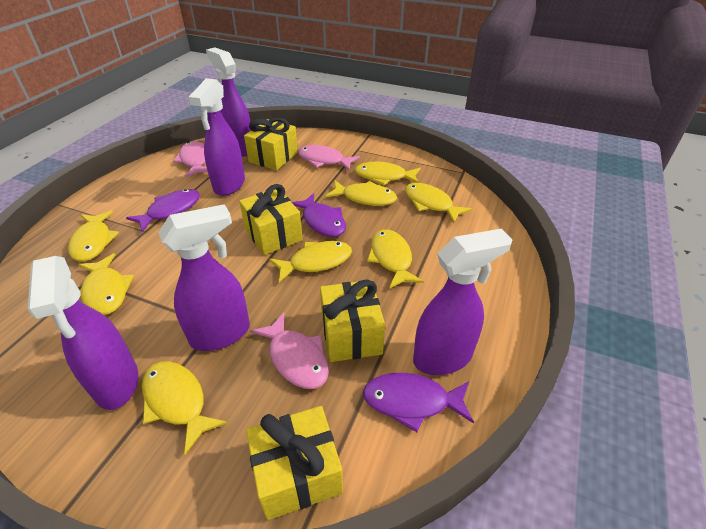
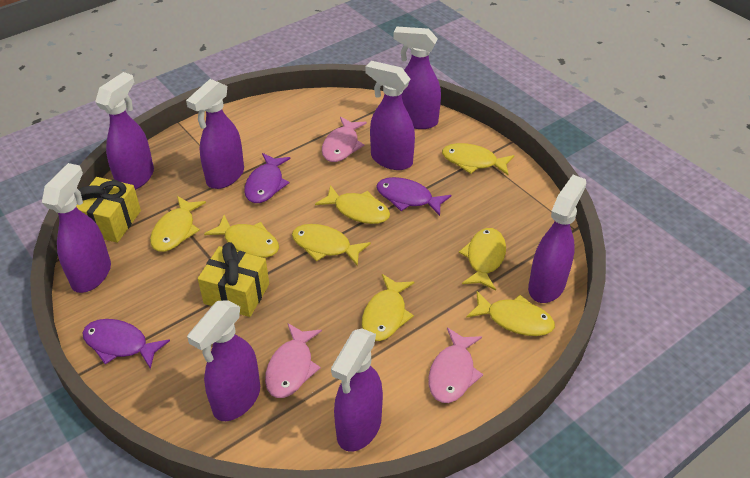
purple spray bottle: 5 -> 8
yellow gift: 4 -> 2

